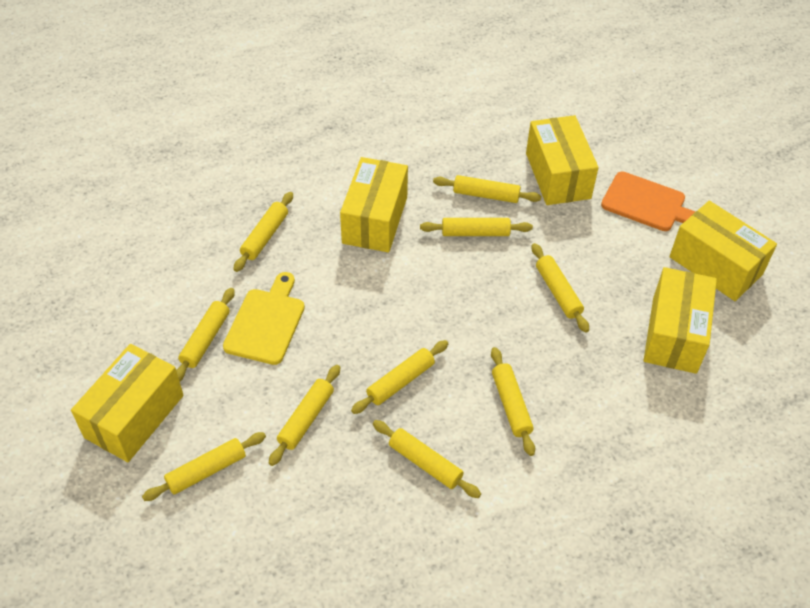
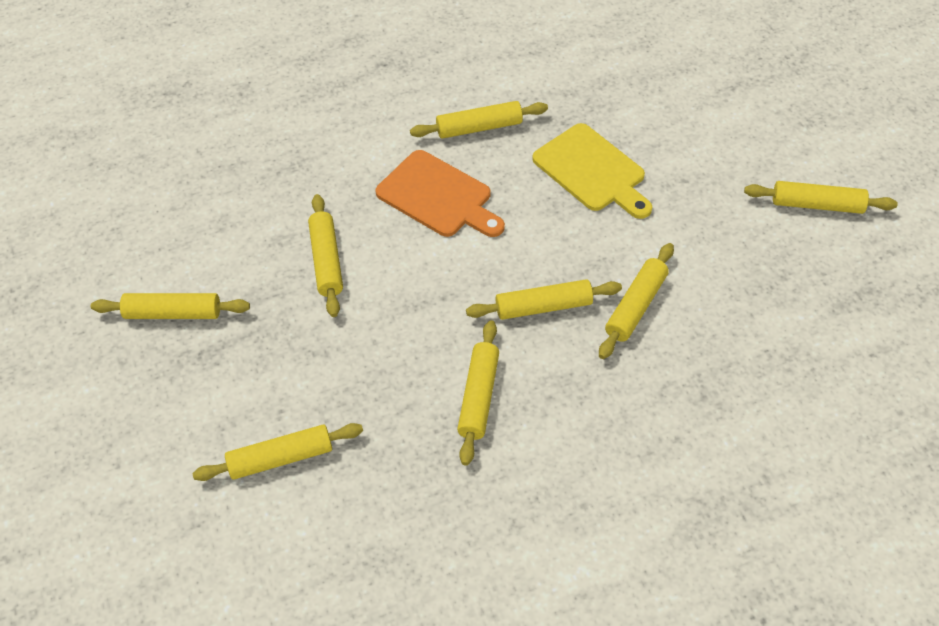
yellow box: 5 -> 0
yellow rolling pin: 10 -> 8

